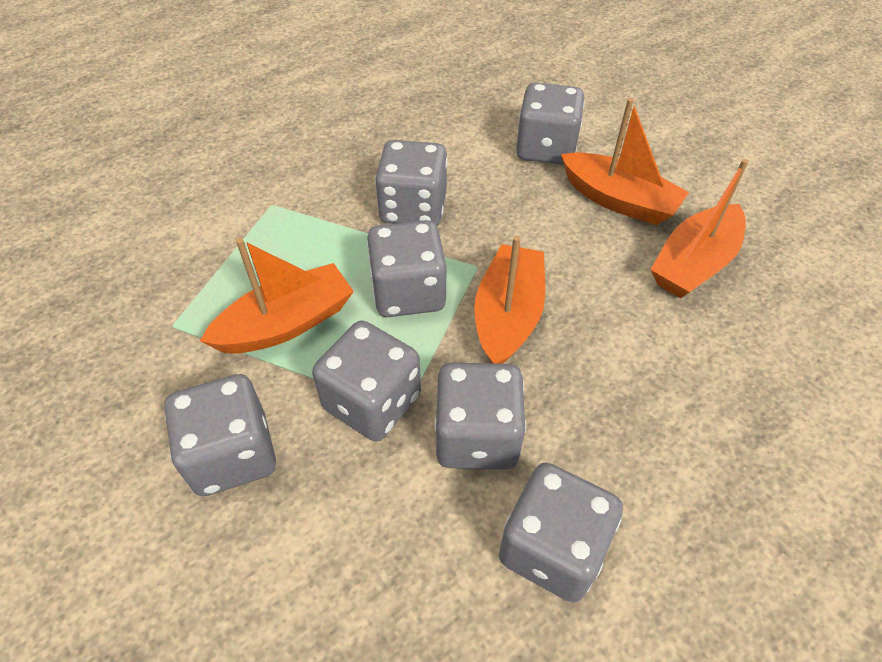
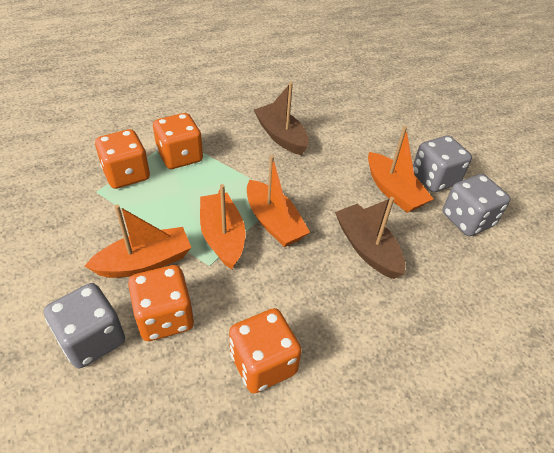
brown boat: 0 -> 2
grey dice: 7 -> 3
orange dice: 0 -> 4

